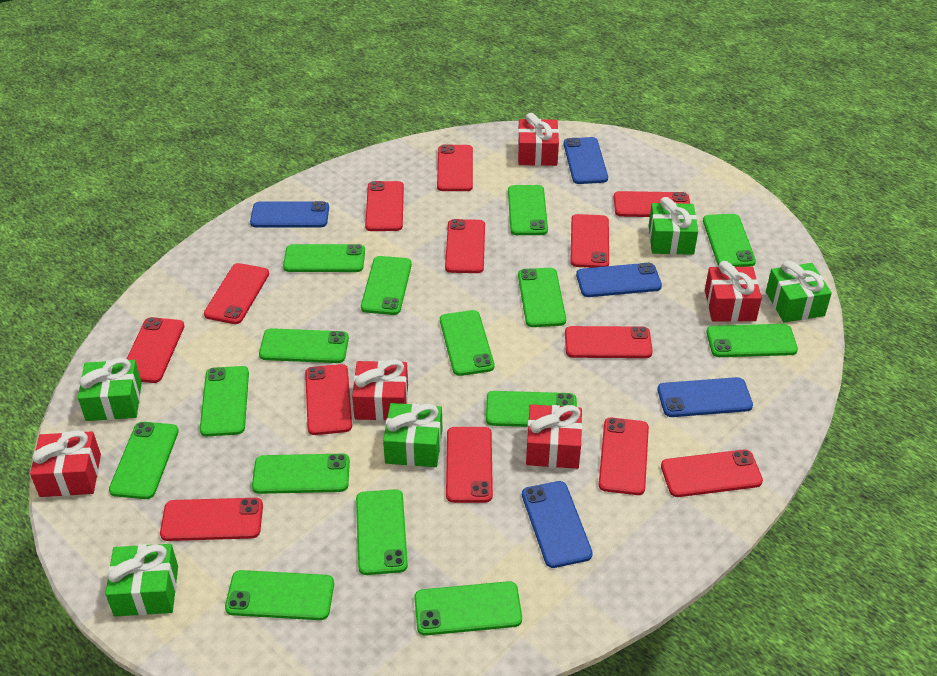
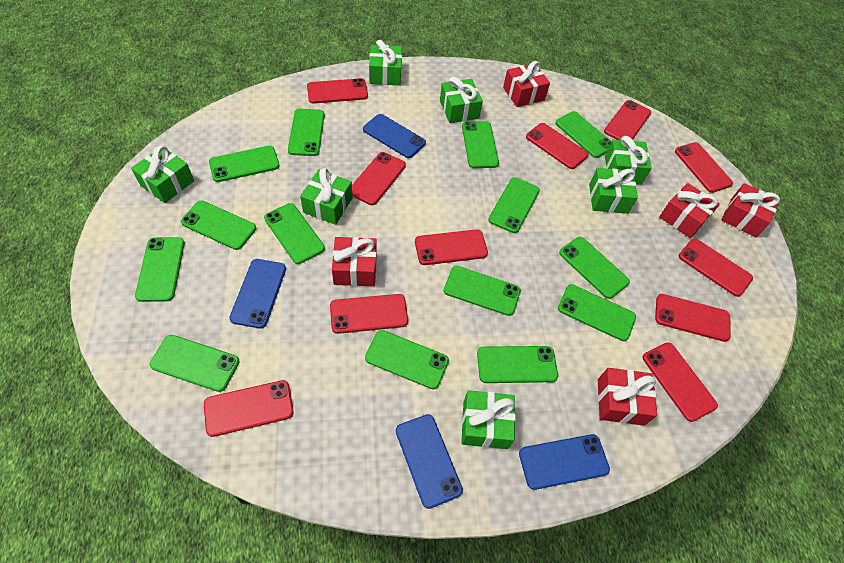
blue phone: 5 -> 4
green gift: 5 -> 7
green phone: 15 -> 14
red phone: 13 -> 11

